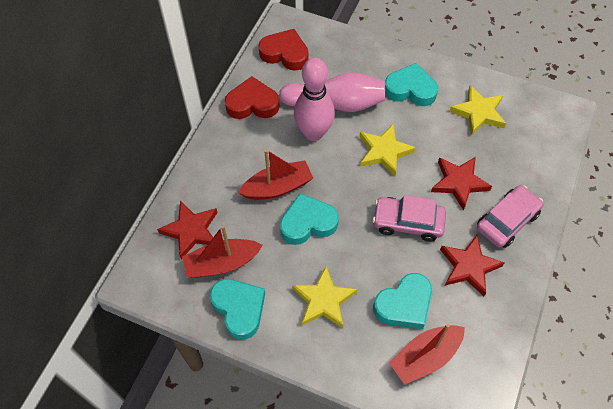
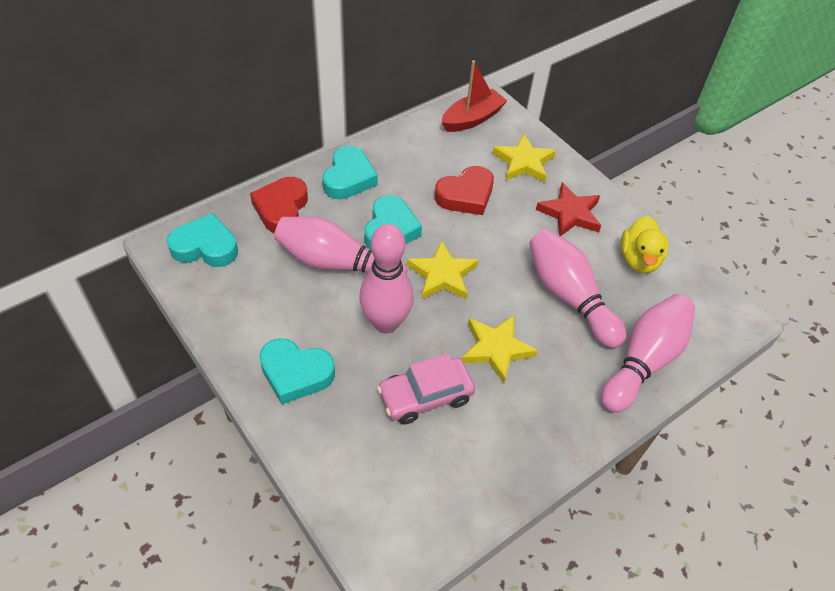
pink bowling pin: 2 -> 4
pink car: 2 -> 1
red boat: 3 -> 1
red star: 3 -> 1
yellow duck: 0 -> 1

